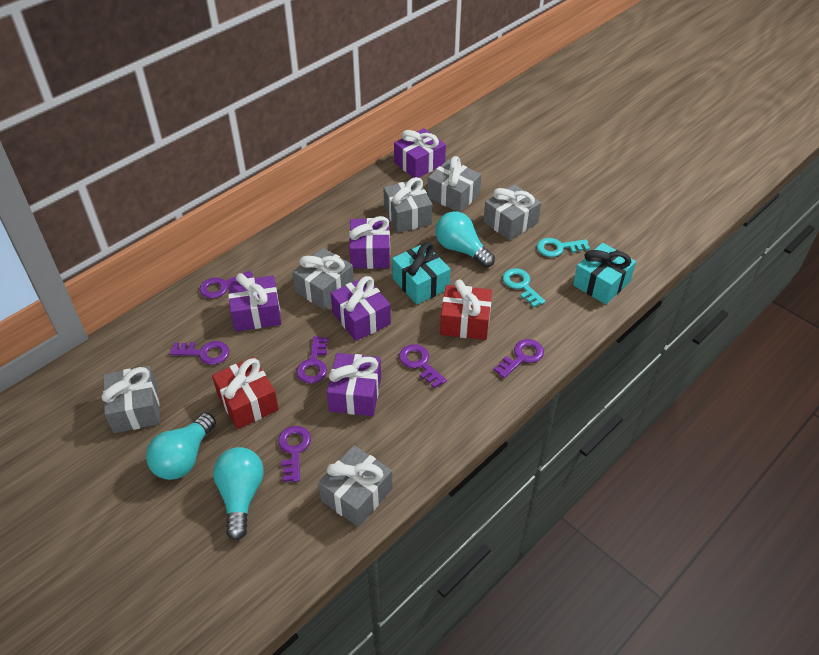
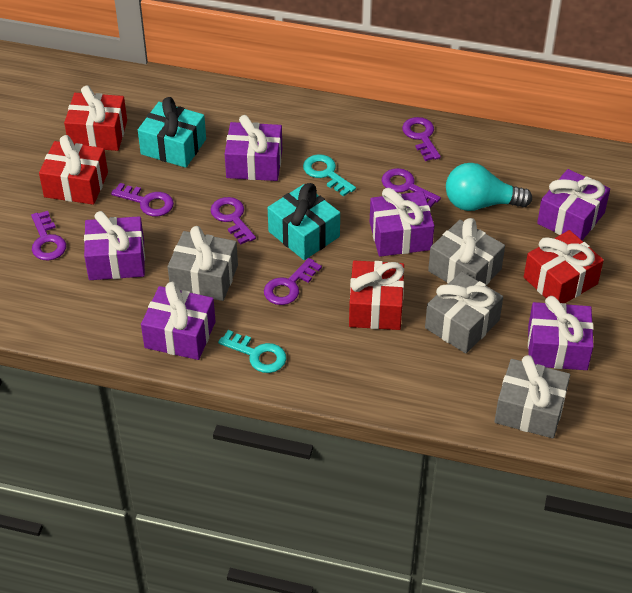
grey gift: 6 -> 4
purple gift: 5 -> 6
red gift: 2 -> 4
turquoise light bulb: 3 -> 1

